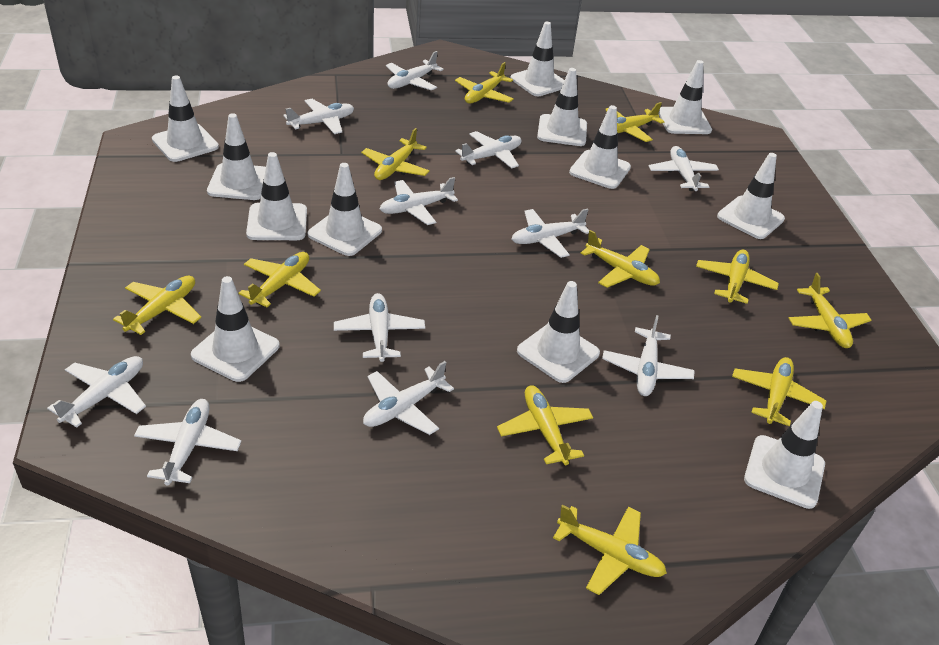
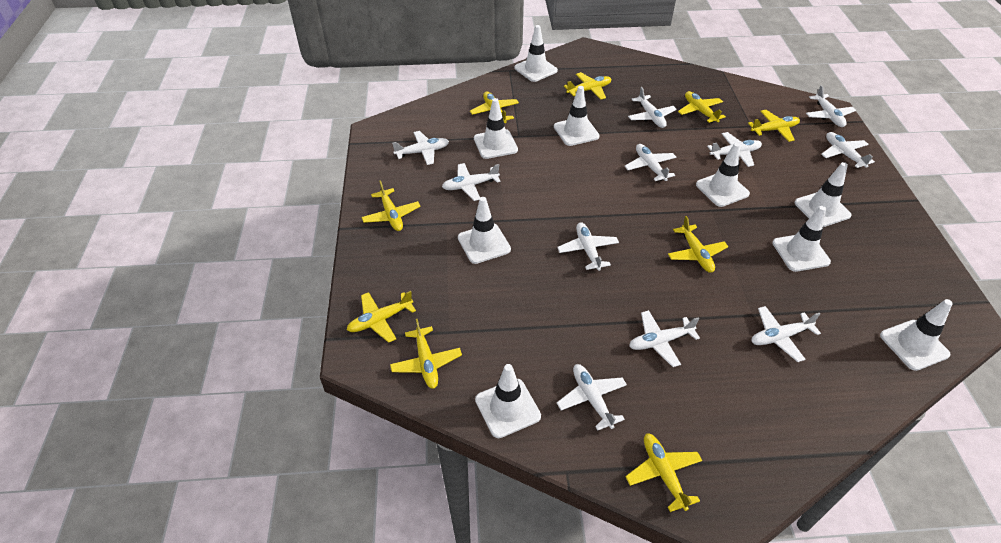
white traffic cone: 12 -> 9
yellow plane: 11 -> 9

